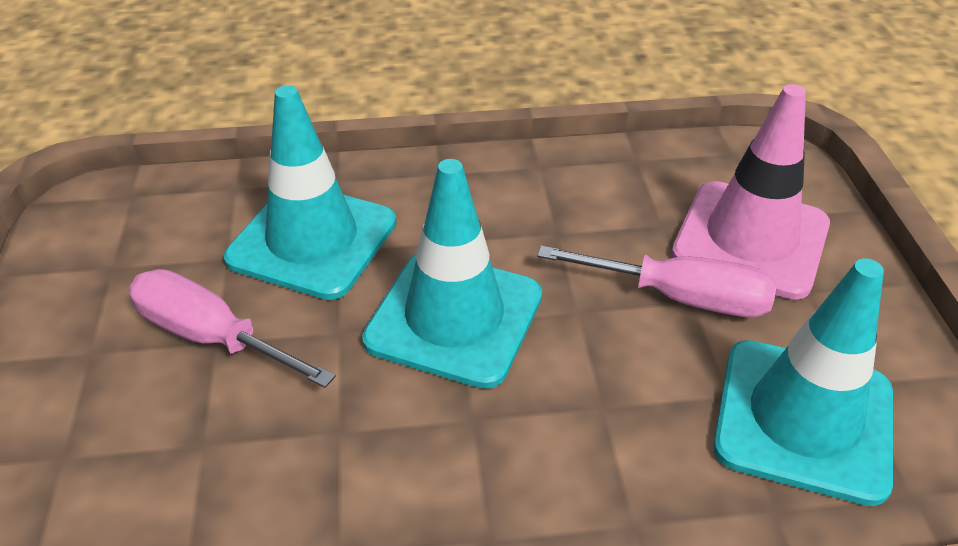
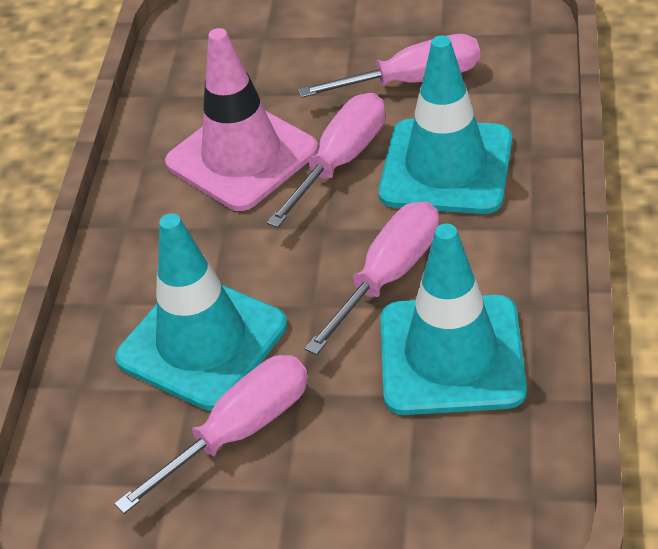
pink screwdriver: 2 -> 4

